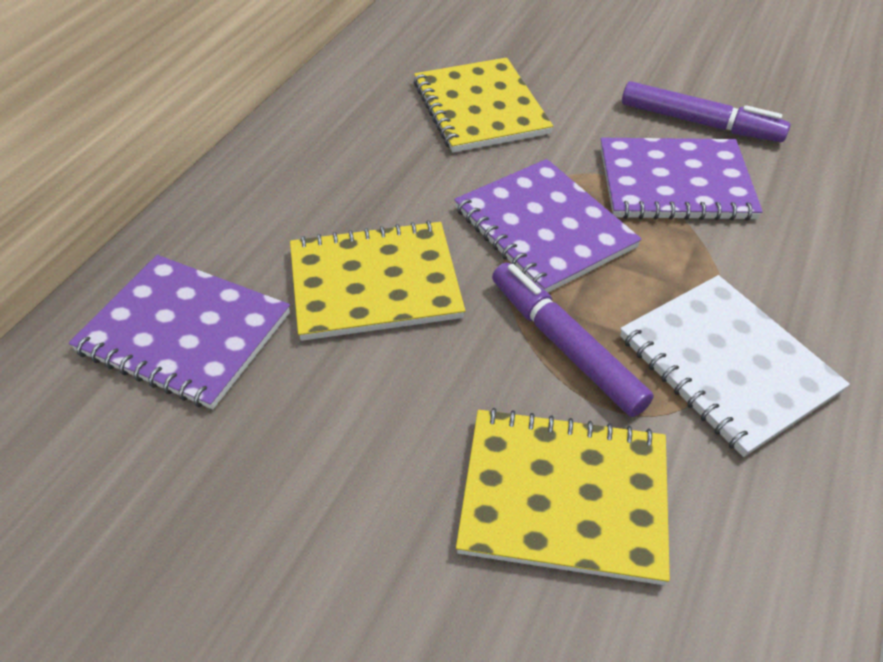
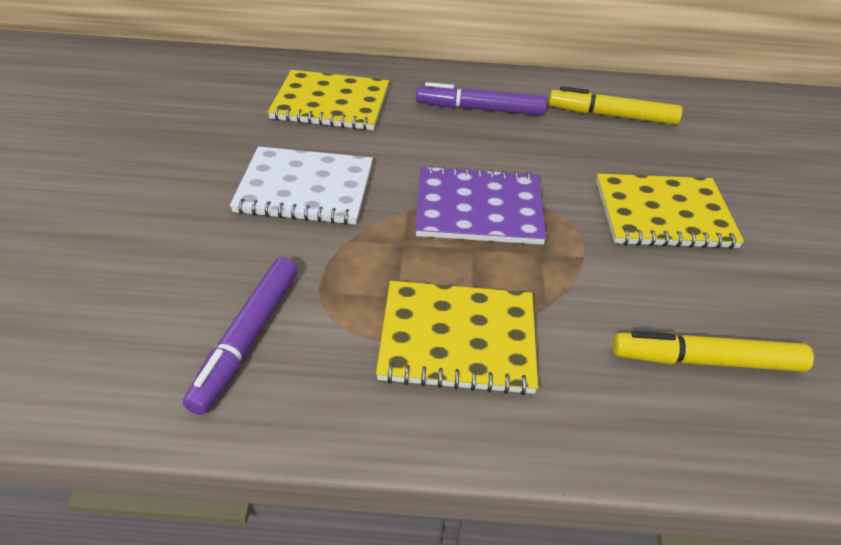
purple notebook: 3 -> 1
yellow marker: 0 -> 2

